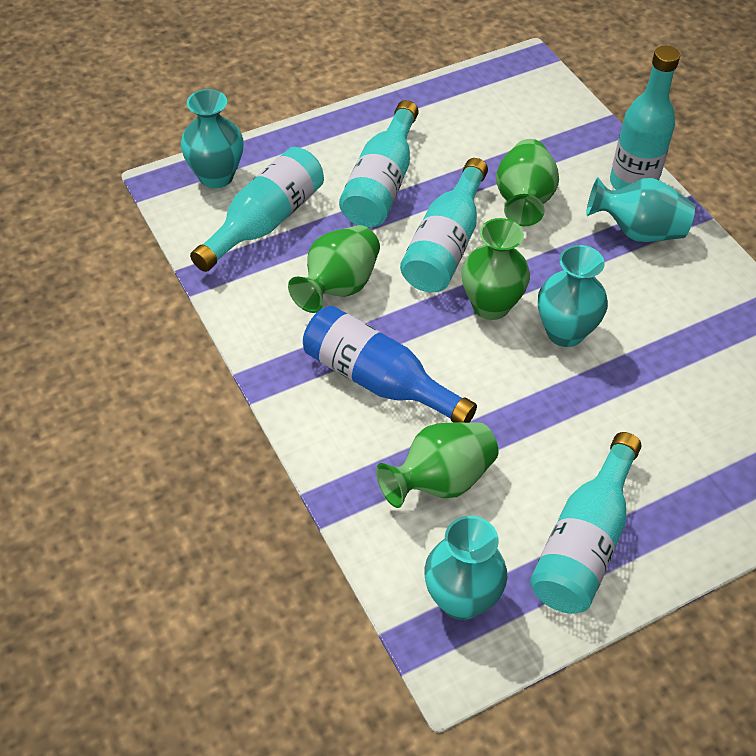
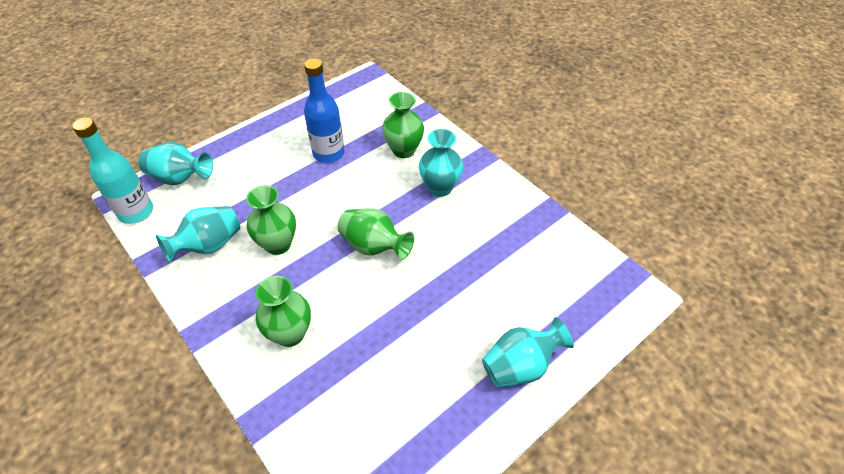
turquoise bottle: 5 -> 1

